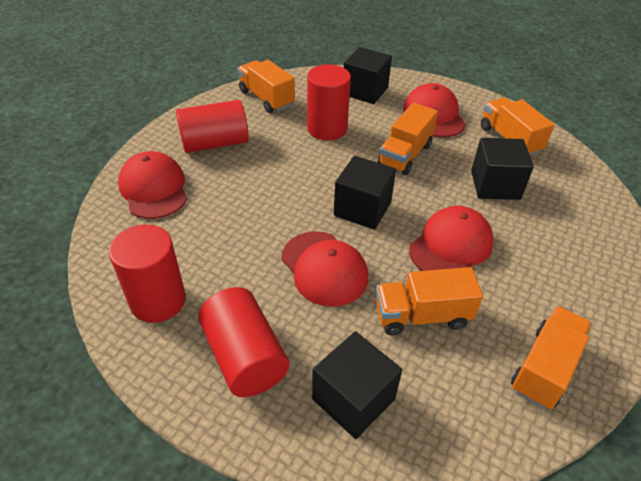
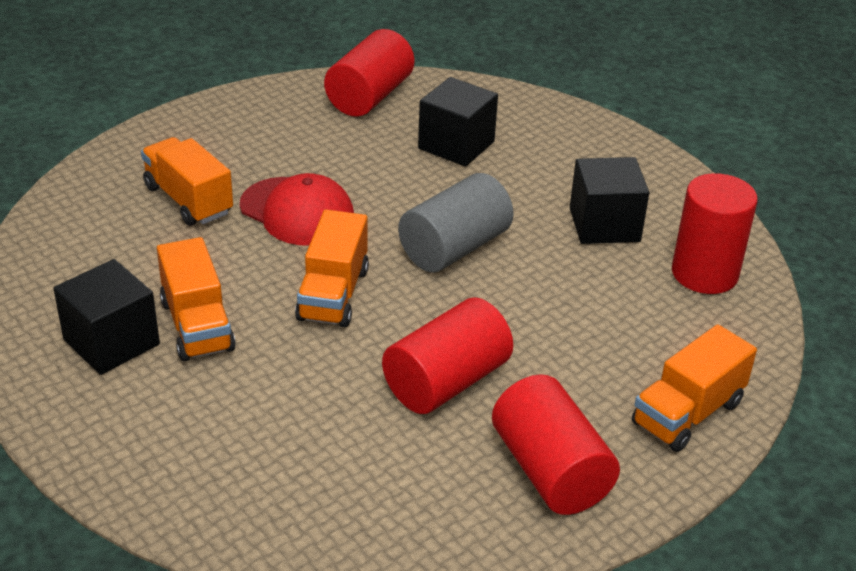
black cube: 4 -> 3
grey cylinder: 0 -> 1
orange truck: 5 -> 4
red cap: 4 -> 1

